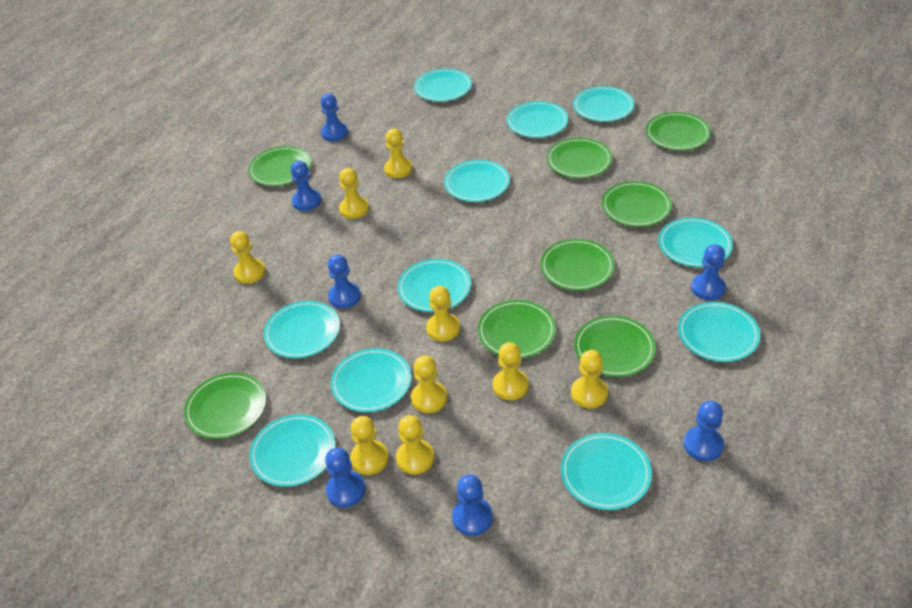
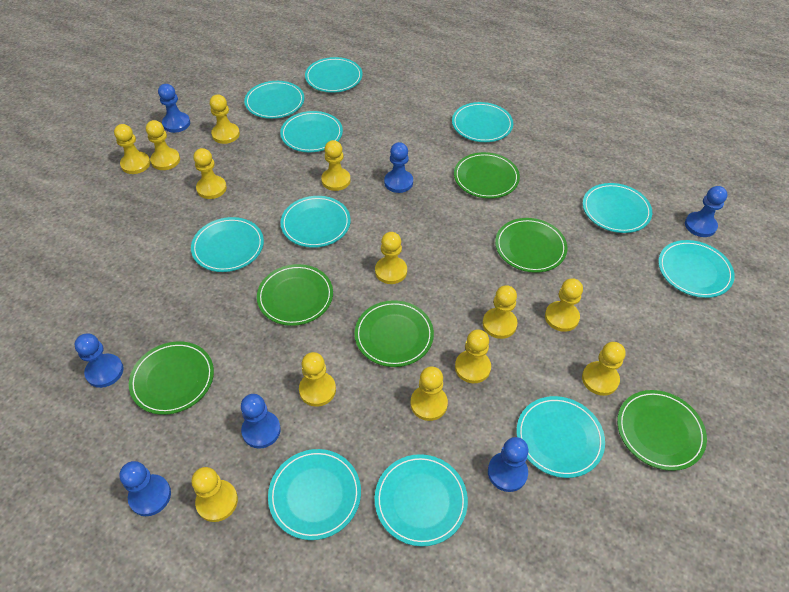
green plate: 8 -> 6
yellow pawn: 9 -> 13

